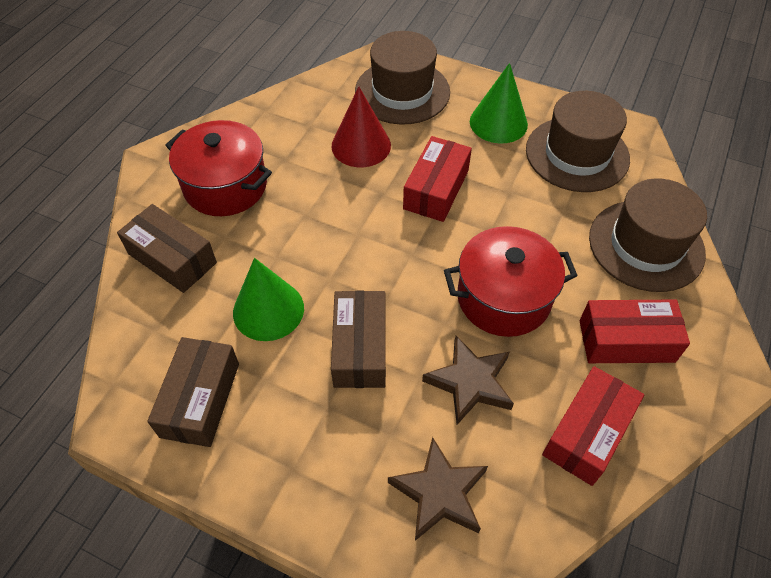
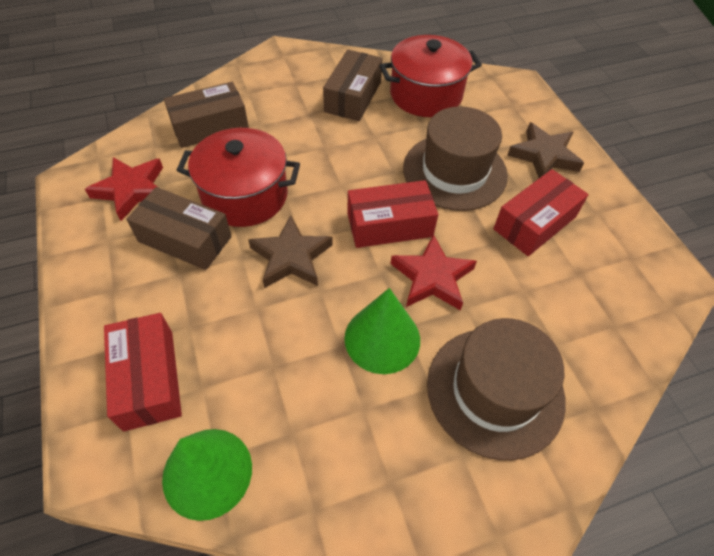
brown hat: 3 -> 2
red cone: 1 -> 0
red star: 0 -> 2

